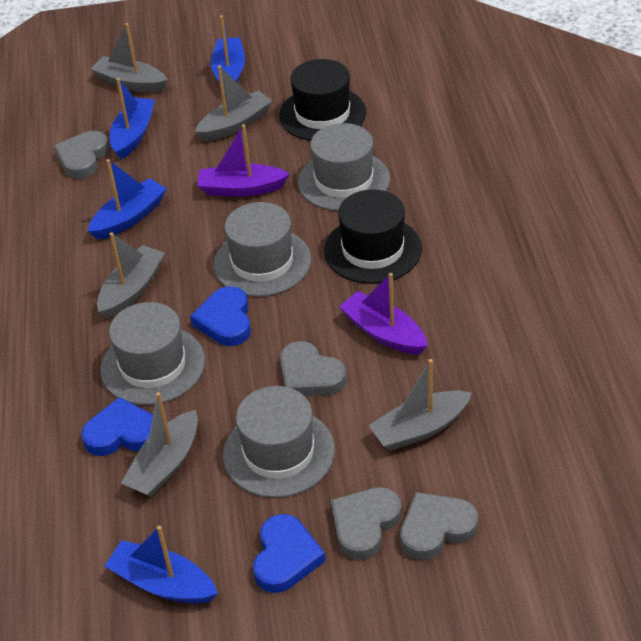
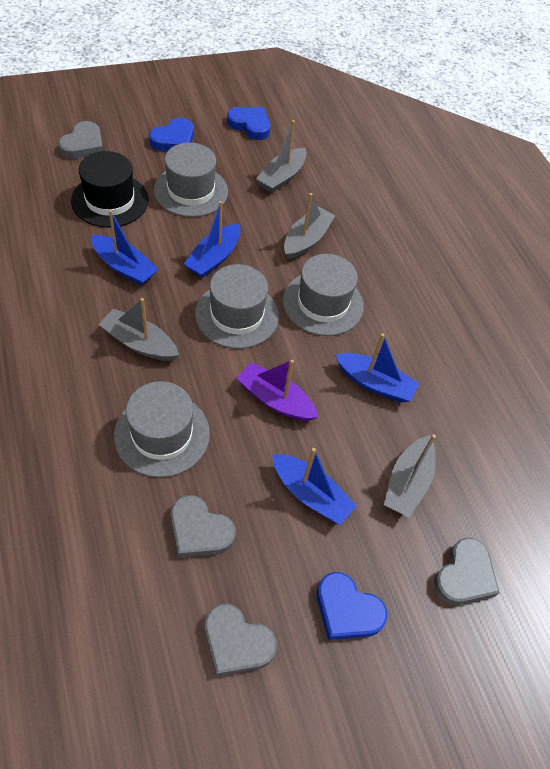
black hat: 2 -> 1
grey boat: 5 -> 4
purple boat: 2 -> 1

